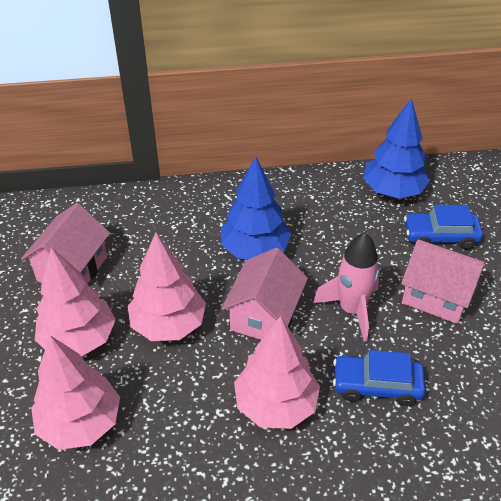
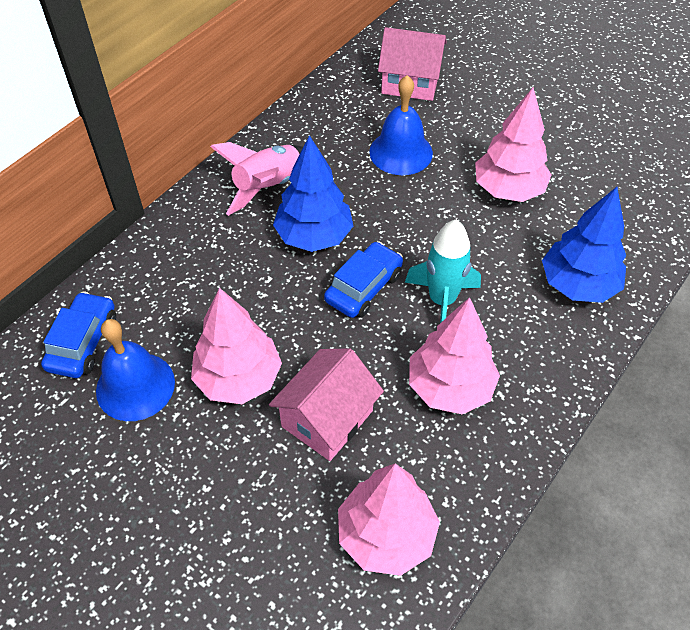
blue bell: 0 -> 2
pink house: 3 -> 2
turquoise rocket: 0 -> 1

